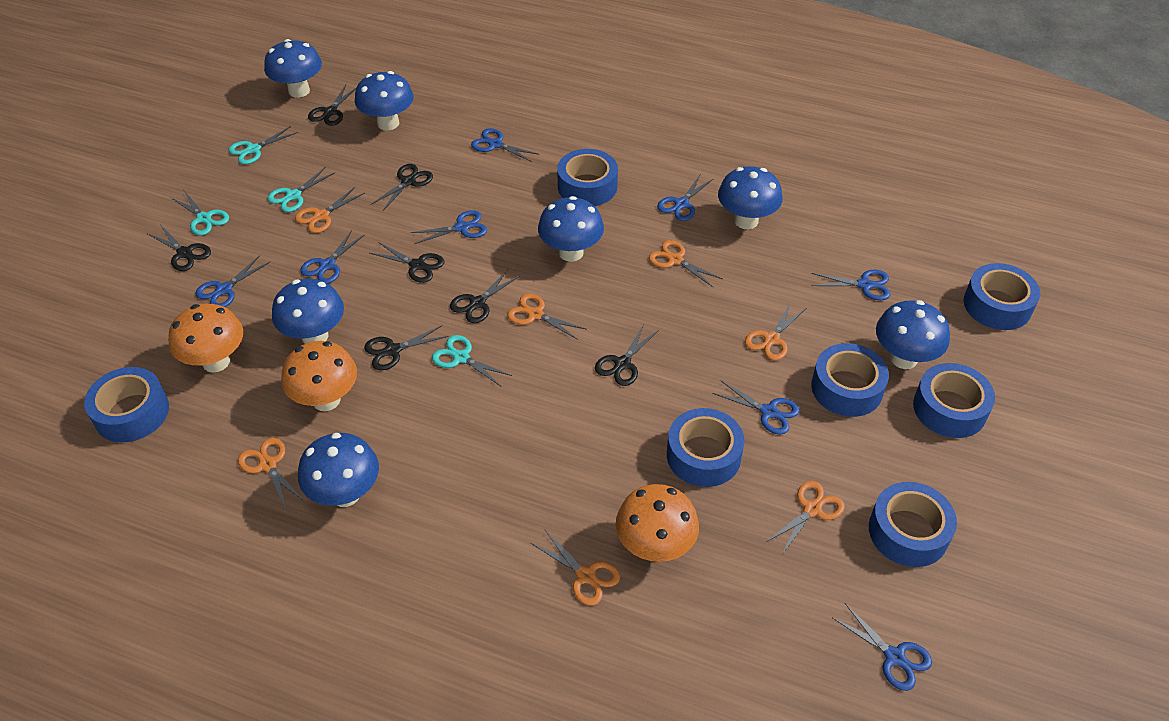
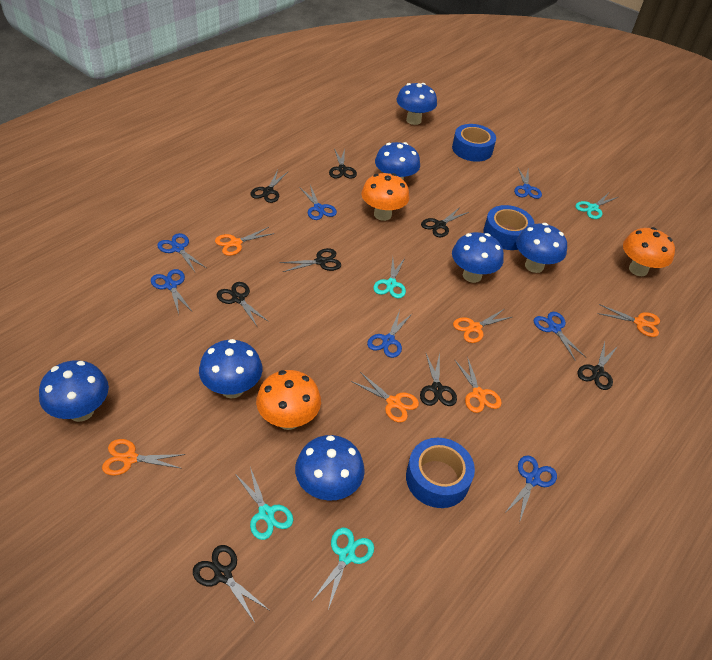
black scissors: 7 -> 8
blue scissors: 8 -> 7
blue tape: 7 -> 3
orange scissors: 7 -> 6

